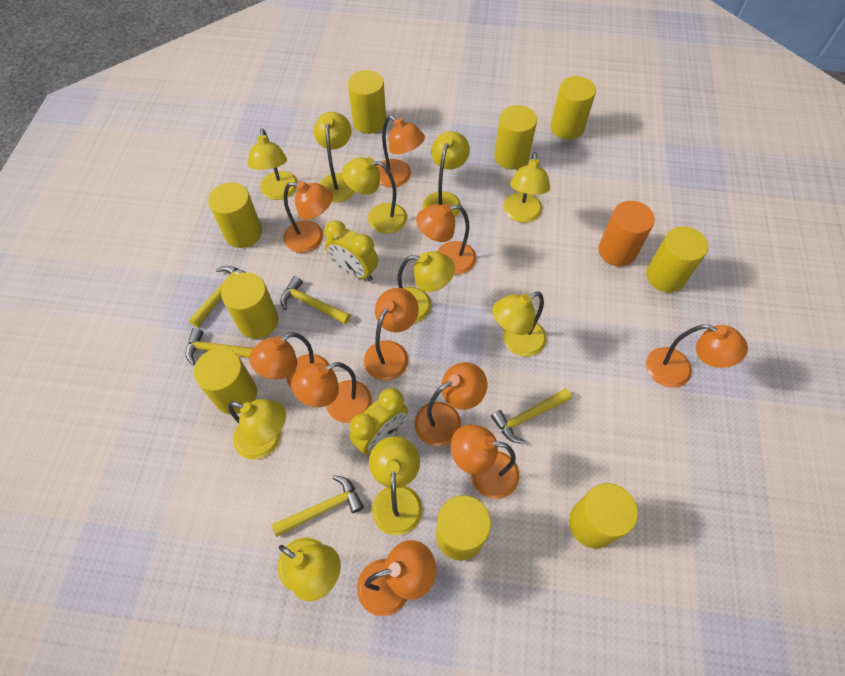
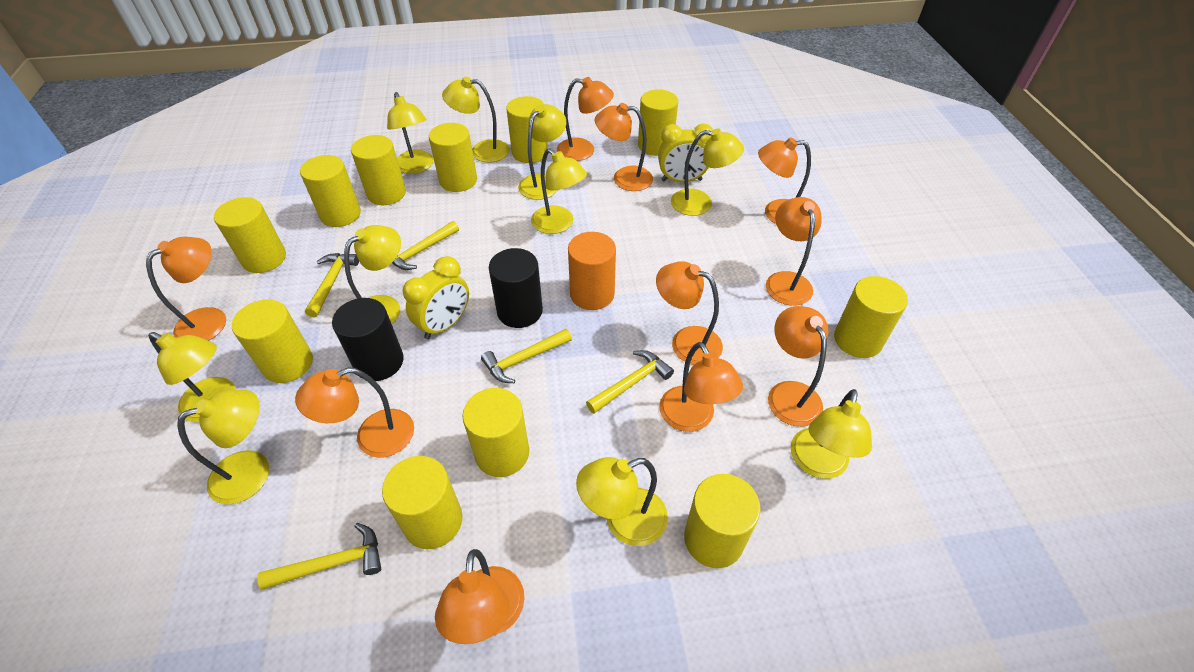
black cylinder: 0 -> 2
yellow cylinder: 9 -> 11

